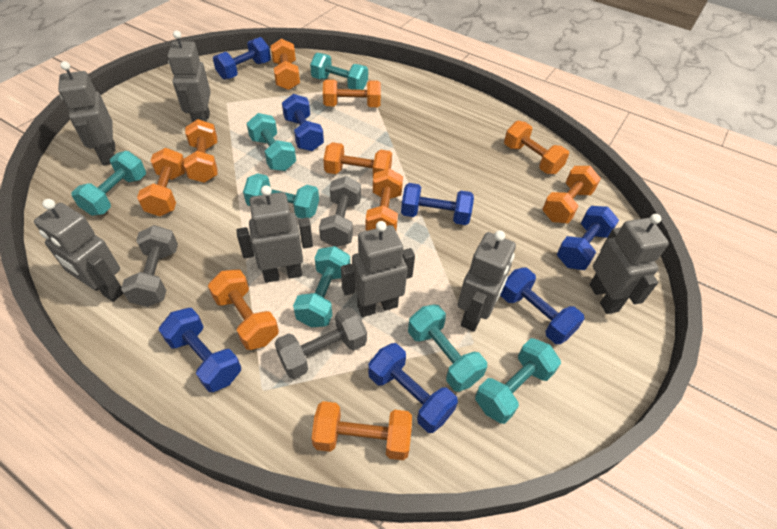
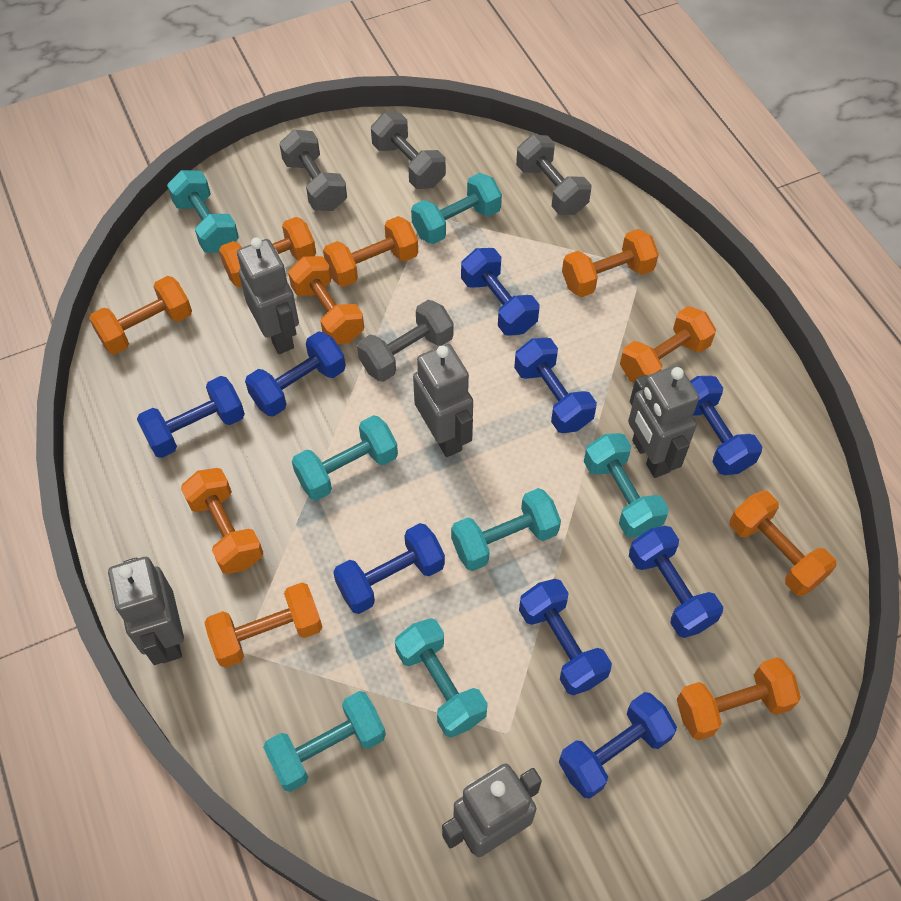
blue dumbbell: 7 -> 9
grey dumbbell: 3 -> 4
grey robot: 7 -> 5

